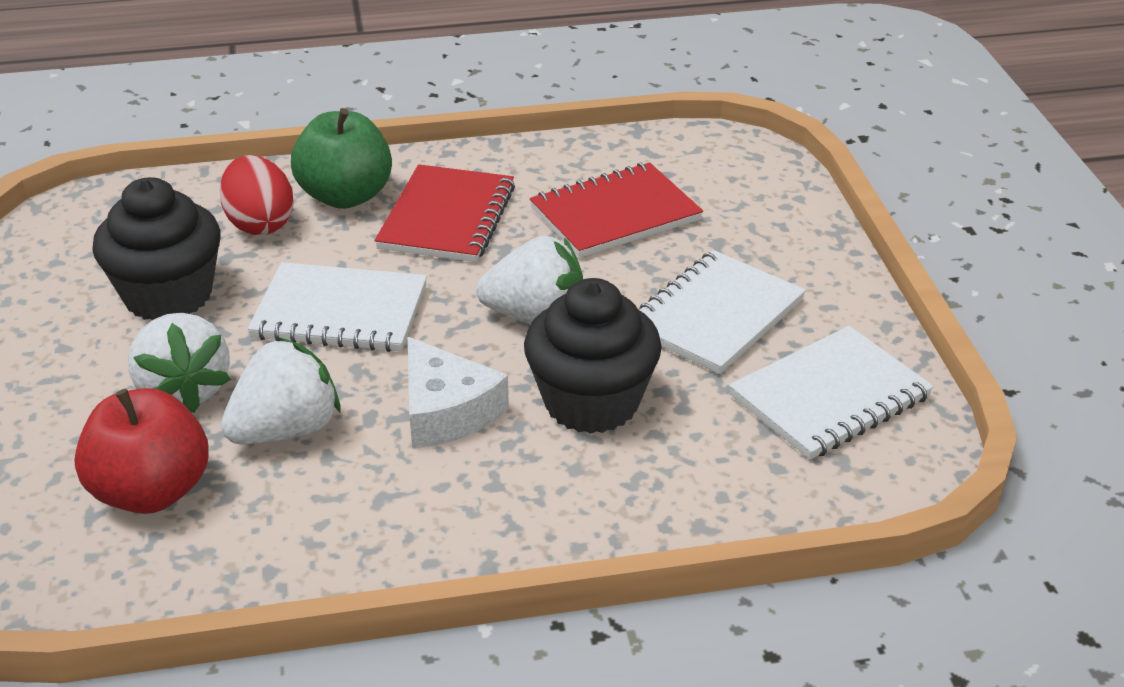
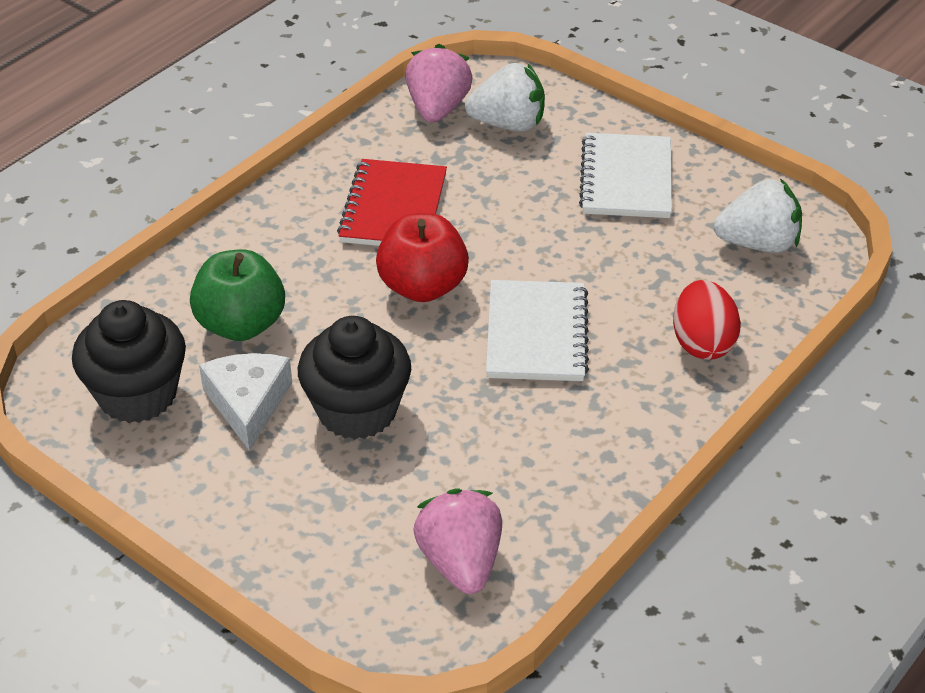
pink strawberry: 0 -> 2
red notebook: 2 -> 1
white notebook: 3 -> 2
white strawberry: 3 -> 2

